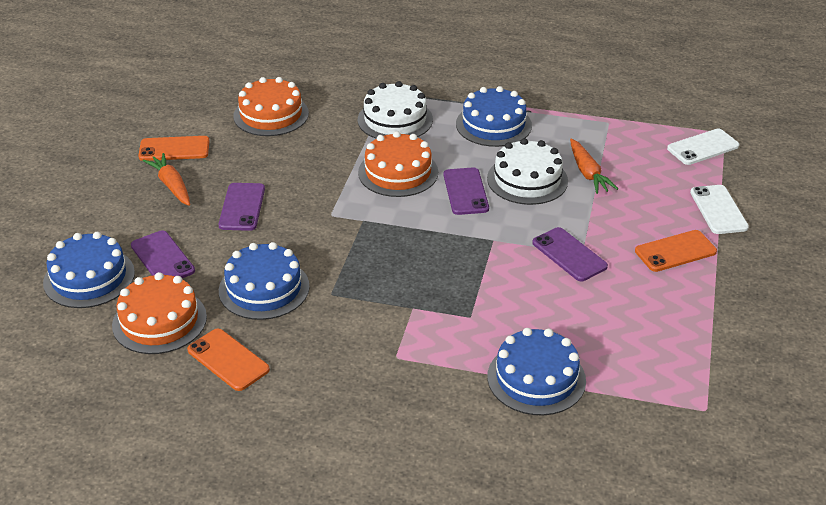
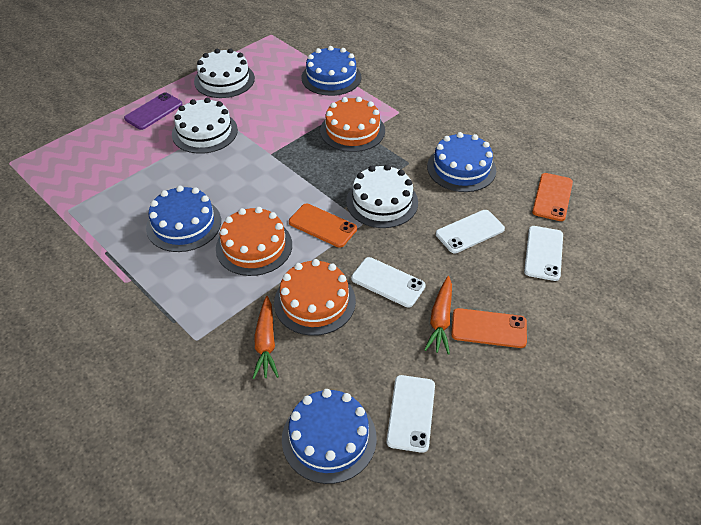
purple phone: 4 -> 1
white cake: 2 -> 3
white phone: 2 -> 4

